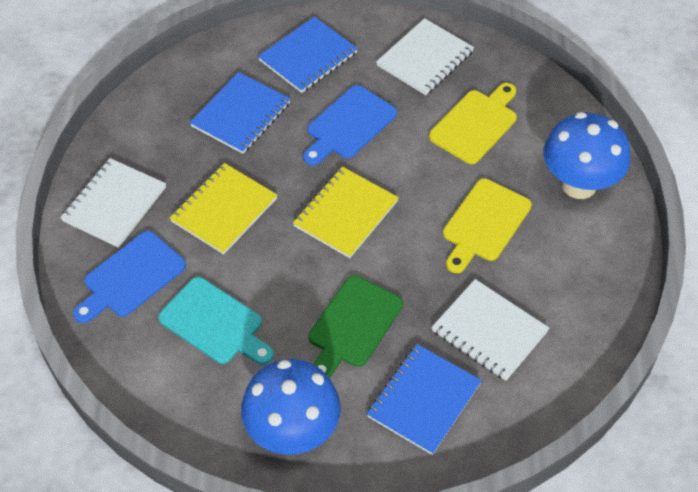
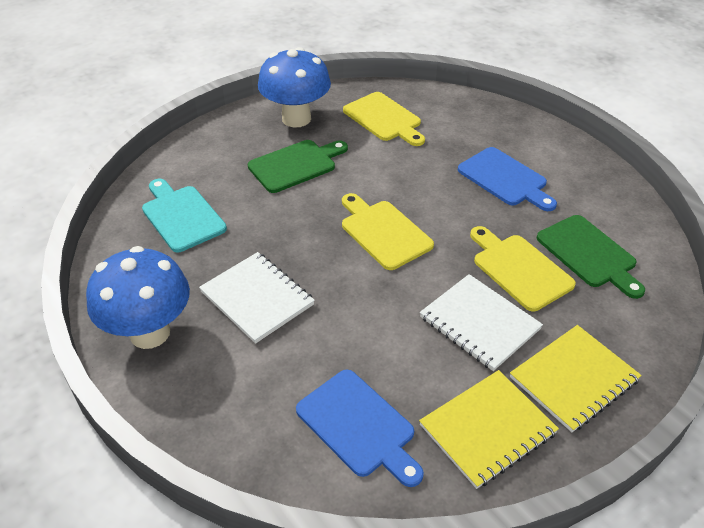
blue notebook: 3 -> 0
green cutting board: 1 -> 2
white notebook: 3 -> 2
yellow cutting board: 2 -> 3

